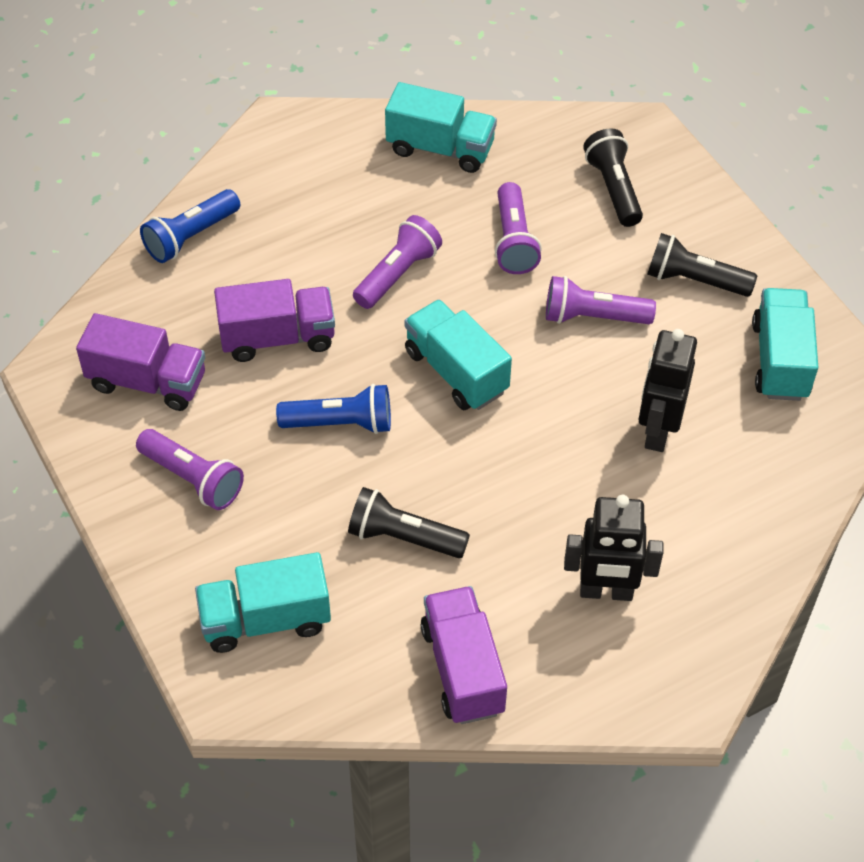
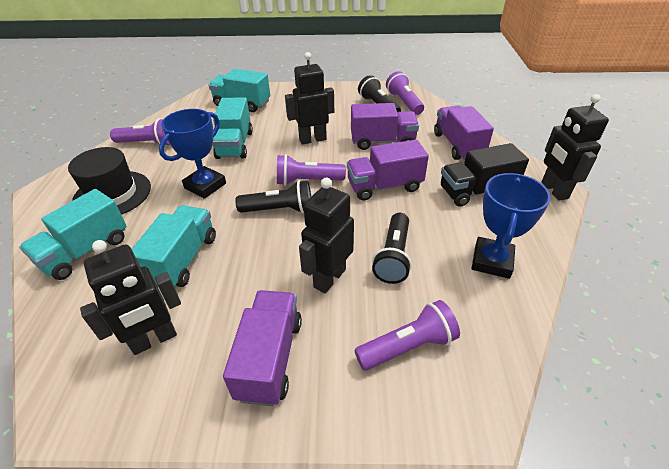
black hat: 0 -> 1
black robot: 2 -> 4
black truck: 0 -> 1
blue flashlight: 2 -> 0
blue trophy: 0 -> 2
purple truck: 3 -> 4

